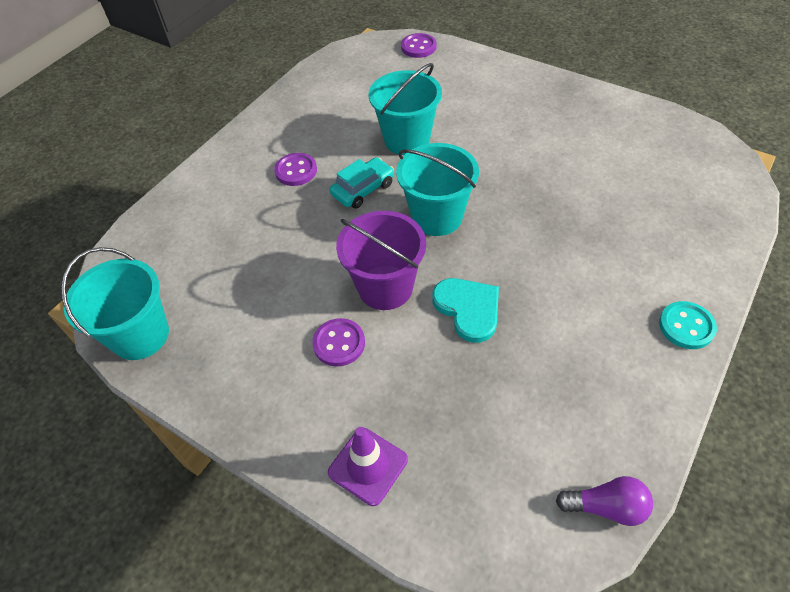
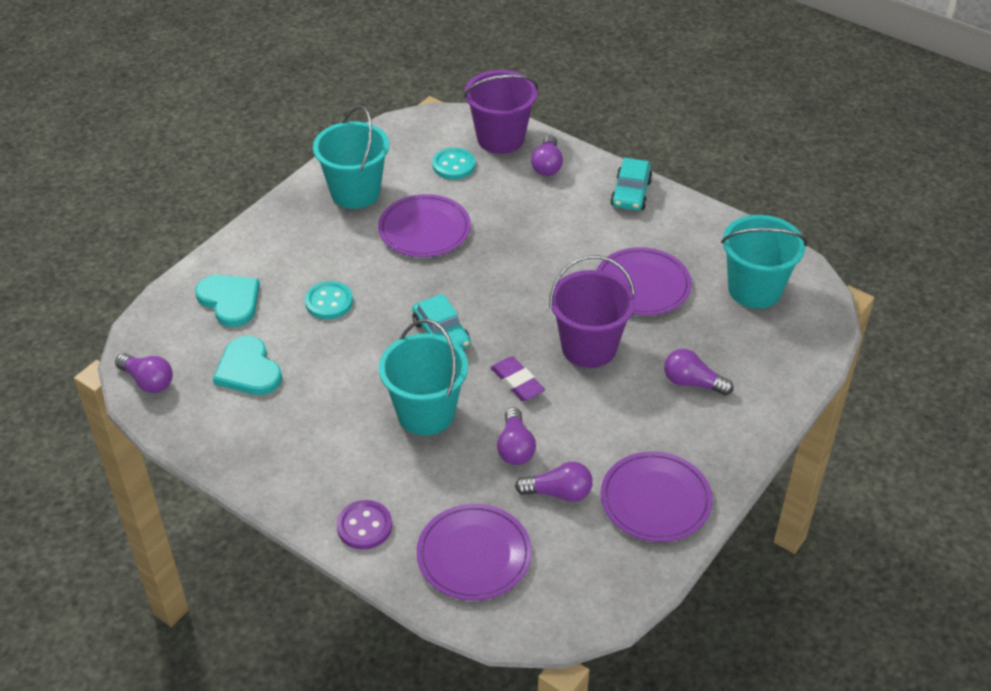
purple bucket: 1 -> 2
purple button: 3 -> 1
purple eraser: 0 -> 1
purple light bulb: 1 -> 5
purple plate: 0 -> 4
purple traffic cone: 1 -> 0
turquoise button: 1 -> 2
turquoise car: 1 -> 2
turquoise heart: 1 -> 2

